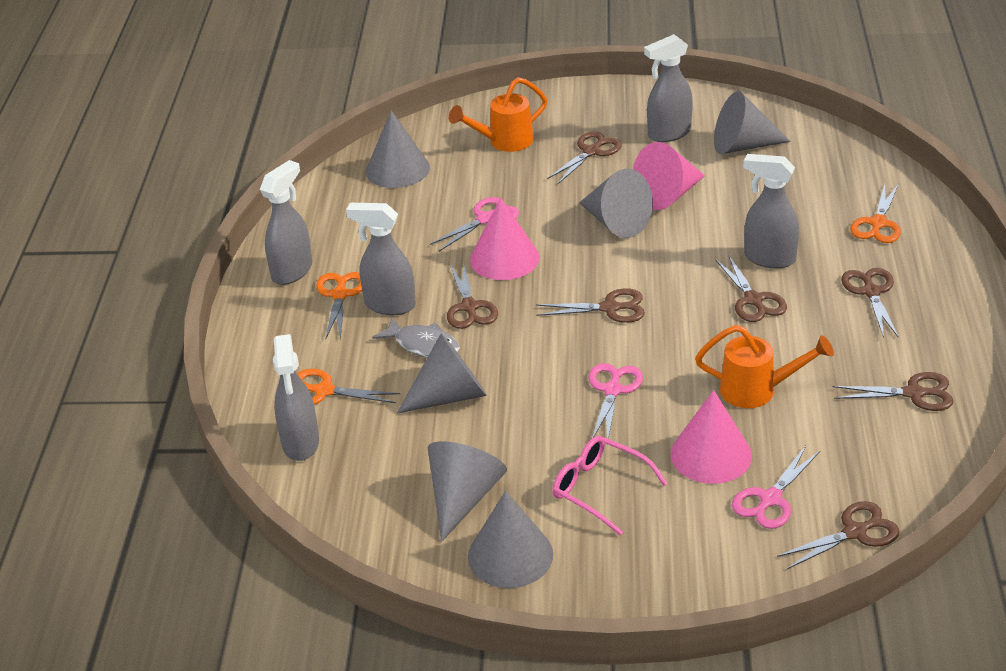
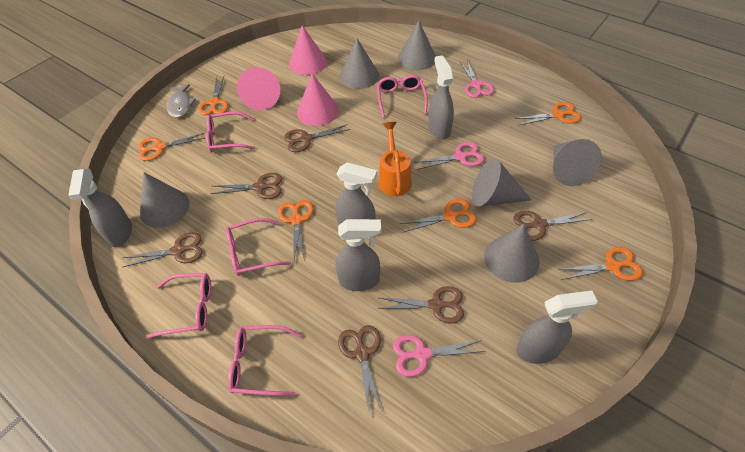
brown scissors: 7 -> 6
orange scissors: 3 -> 6
orange watering can: 2 -> 1
pink glasses: 1 -> 5

